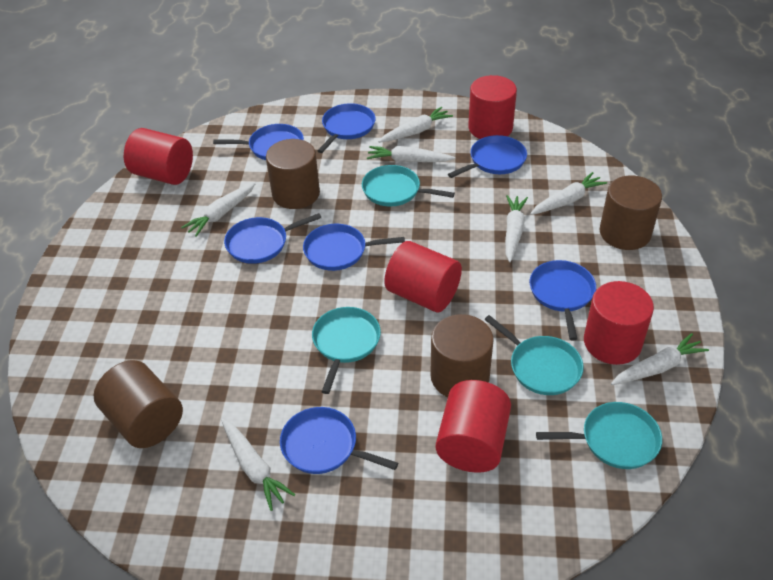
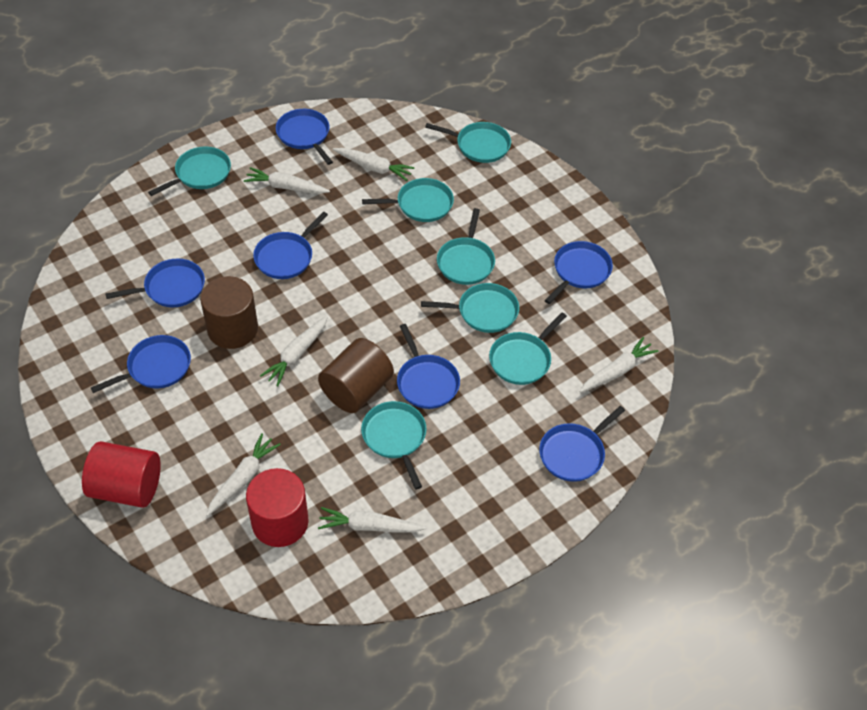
brown cylinder: 4 -> 2
red cylinder: 5 -> 2
turquoise pan: 4 -> 7
white carrot: 7 -> 6

